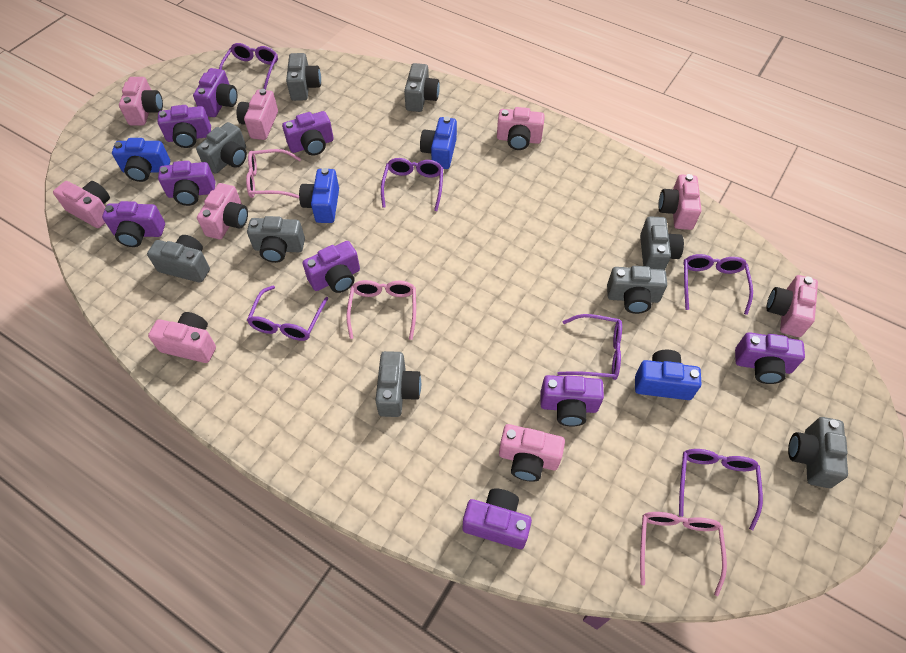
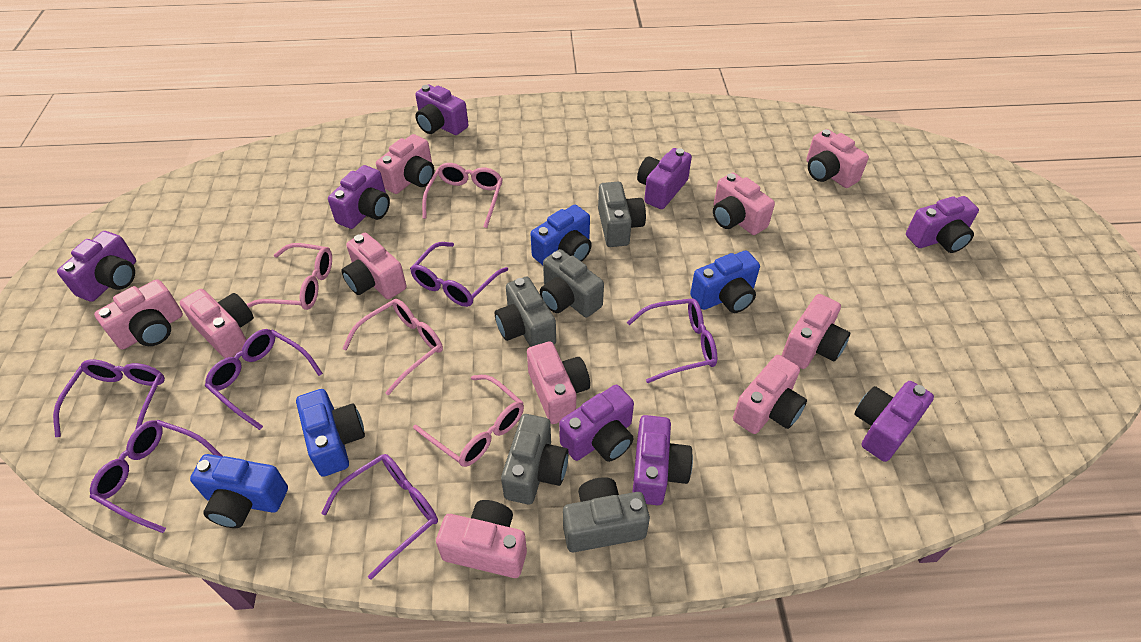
grey camera: 9 -> 5
pink camera: 9 -> 10
pink glasses: 3 -> 4
purple camera: 9 -> 8

